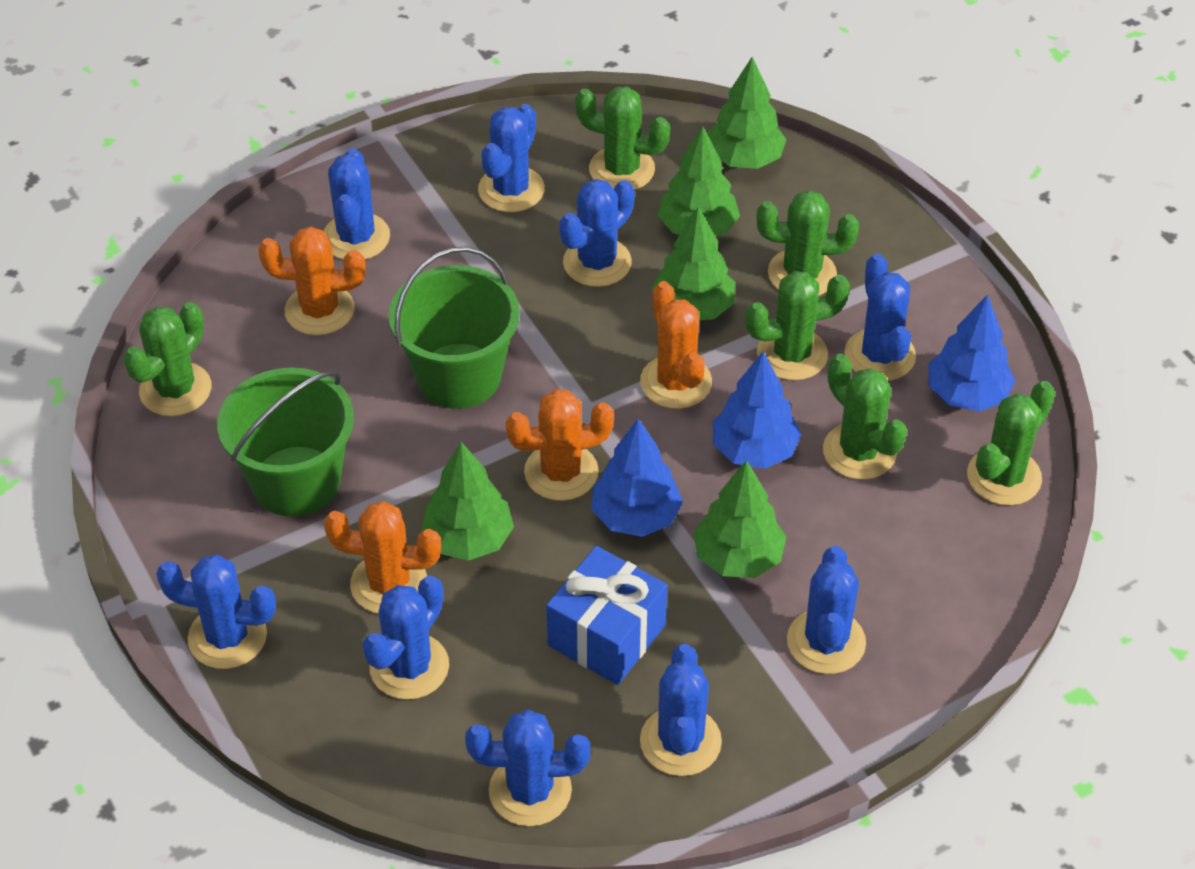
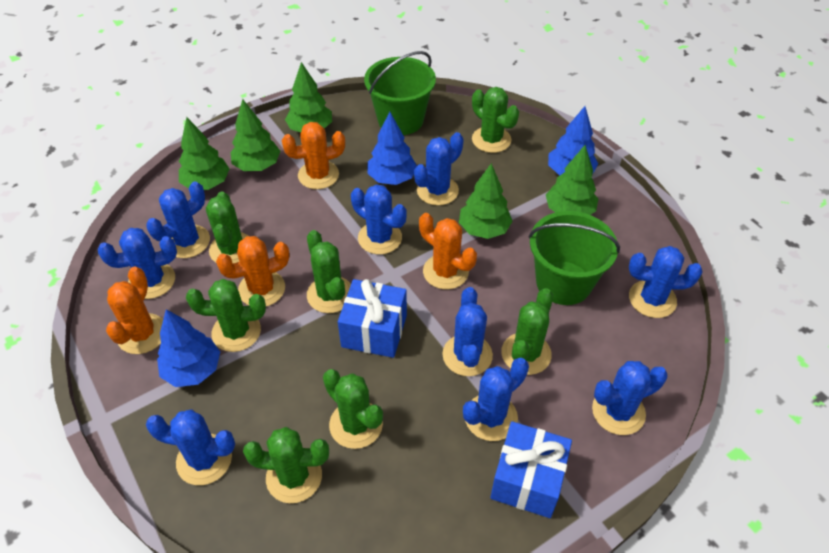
blue gift: 1 -> 2
green cactus: 6 -> 7

